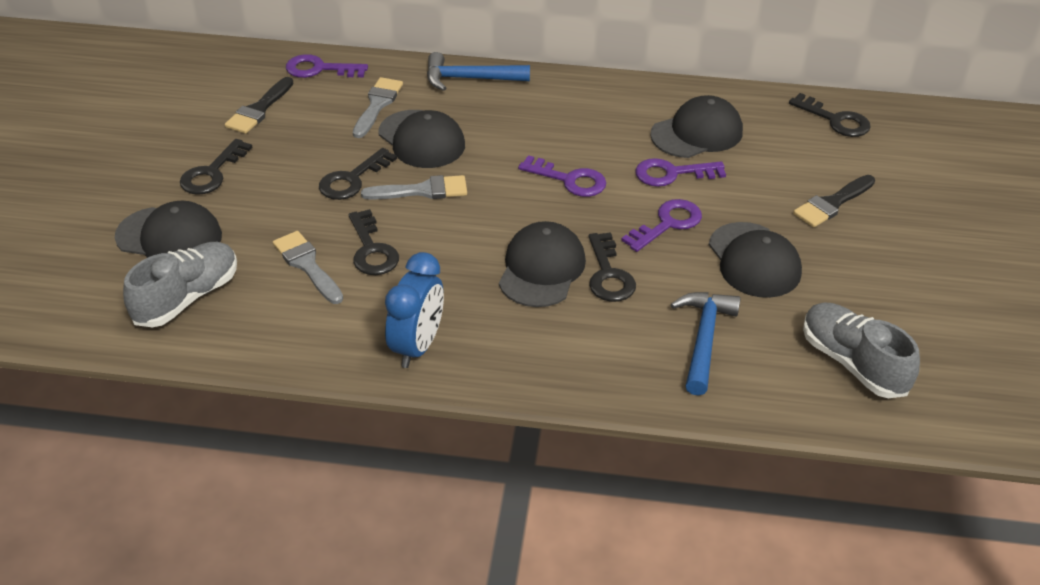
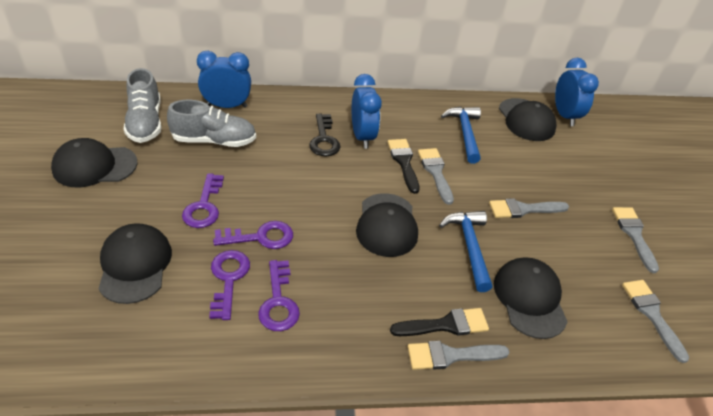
black key: 5 -> 1
blue clock: 1 -> 3
grey brush: 3 -> 5

